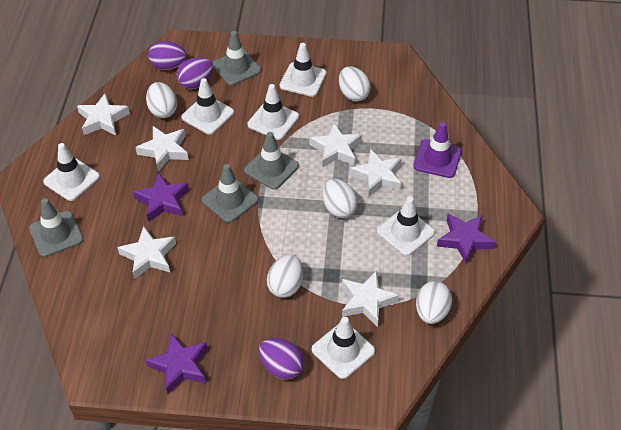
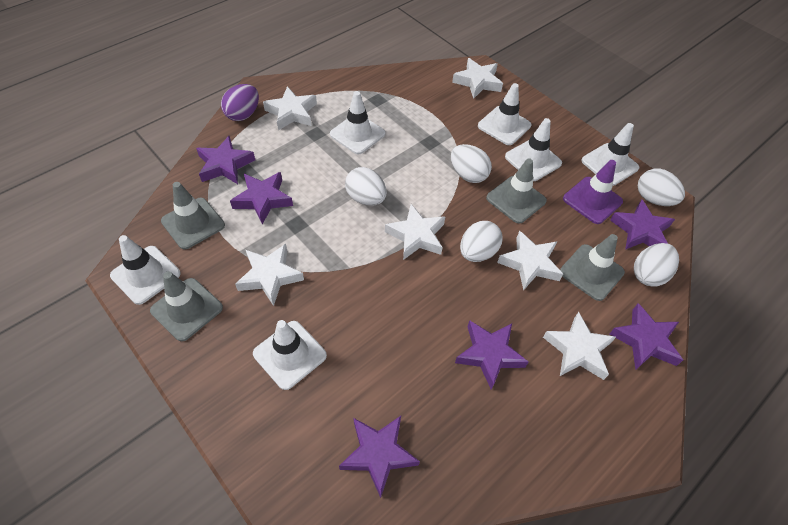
purple egg: 3 -> 1
purple star: 3 -> 6

